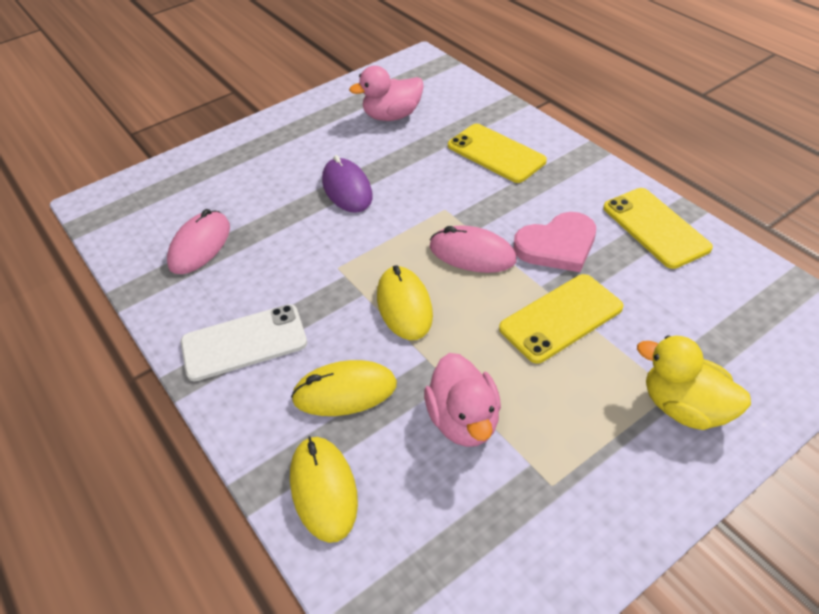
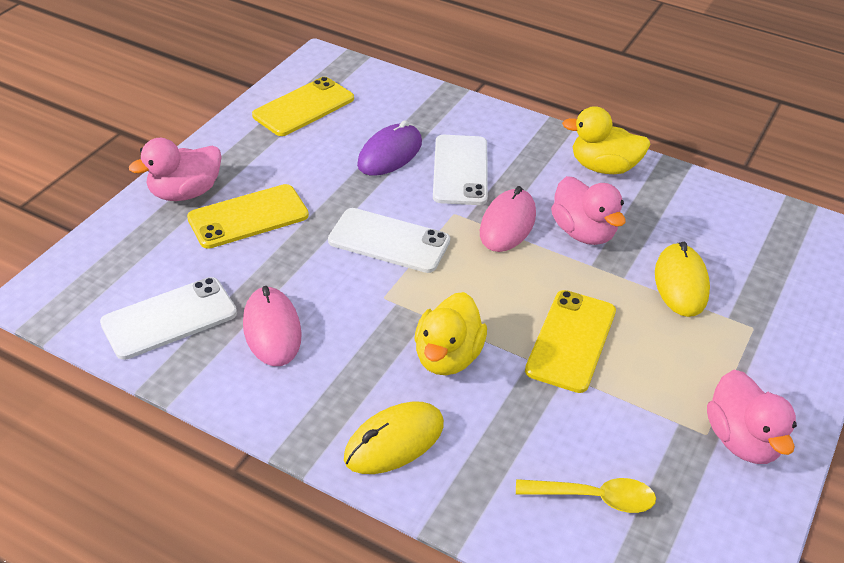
pink duck: 2 -> 3
pink heart: 1 -> 0
white phone: 1 -> 3
yellow duck: 1 -> 2
yellow mouse: 3 -> 2
yellow spoon: 0 -> 1

